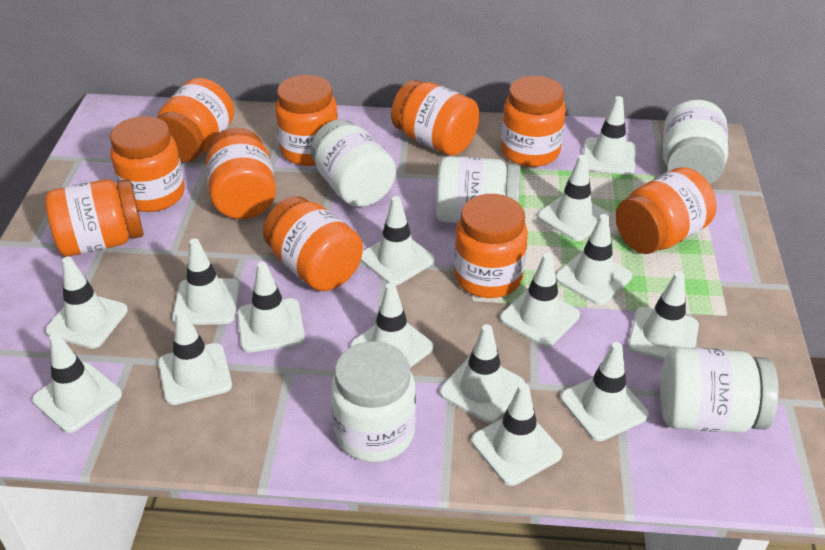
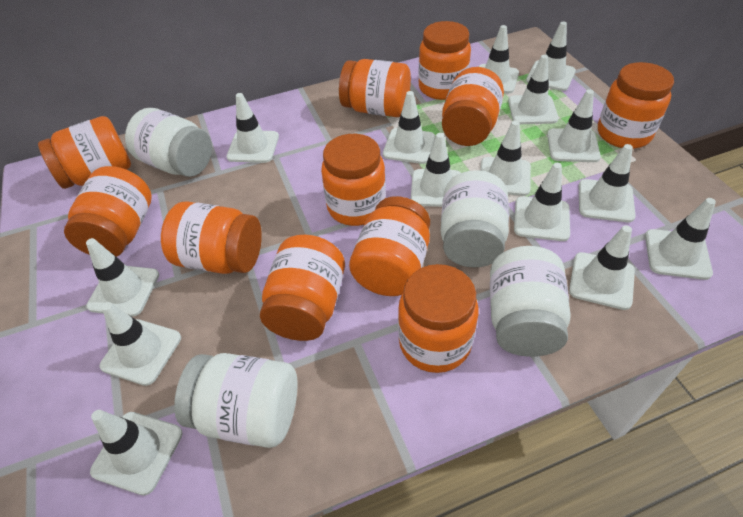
orange jar: 10 -> 11
white jar: 5 -> 4

